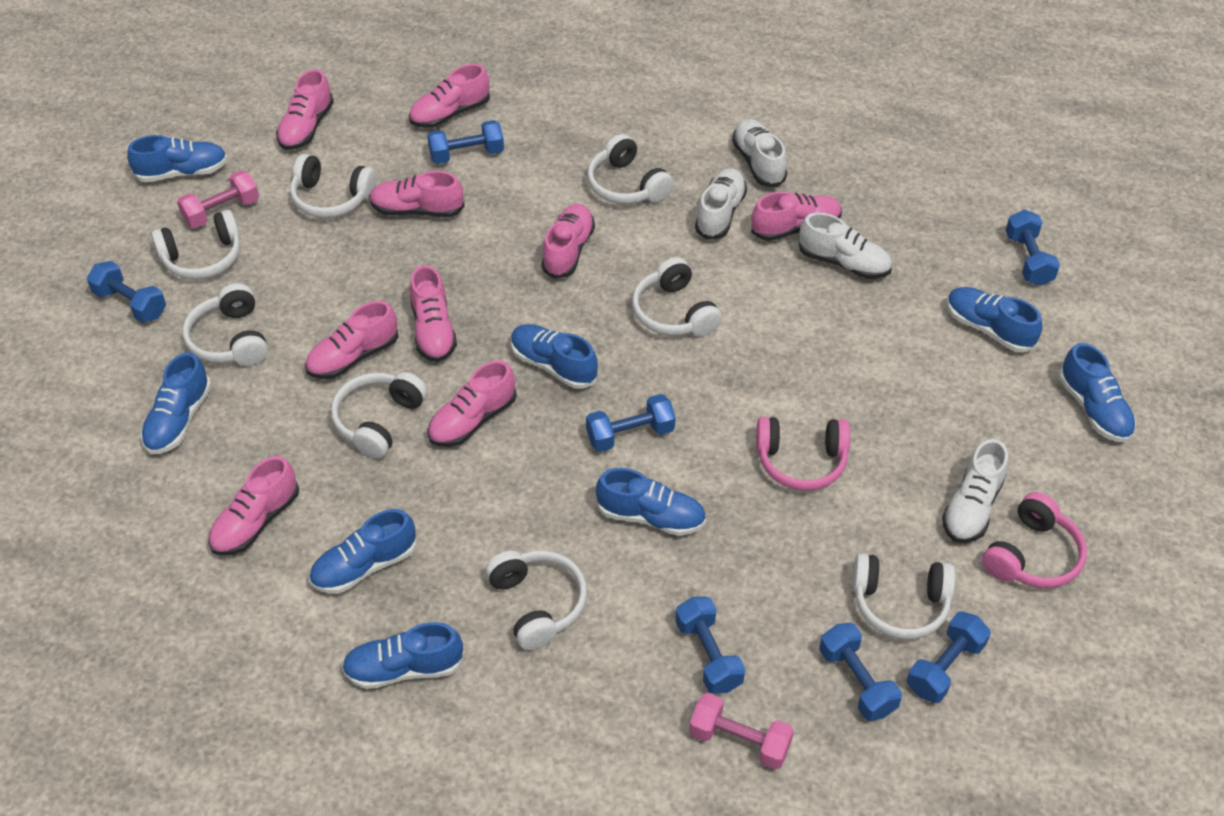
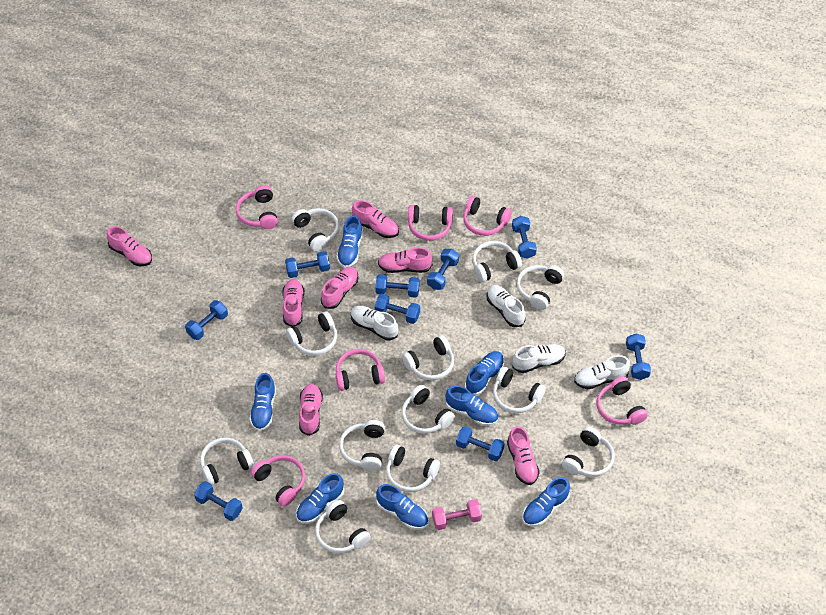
blue dumbbell: 7 -> 9
blue shoe: 8 -> 7
pink dumbbell: 2 -> 1
pink headphones: 2 -> 6
pink shoe: 9 -> 7
white headphones: 8 -> 12

